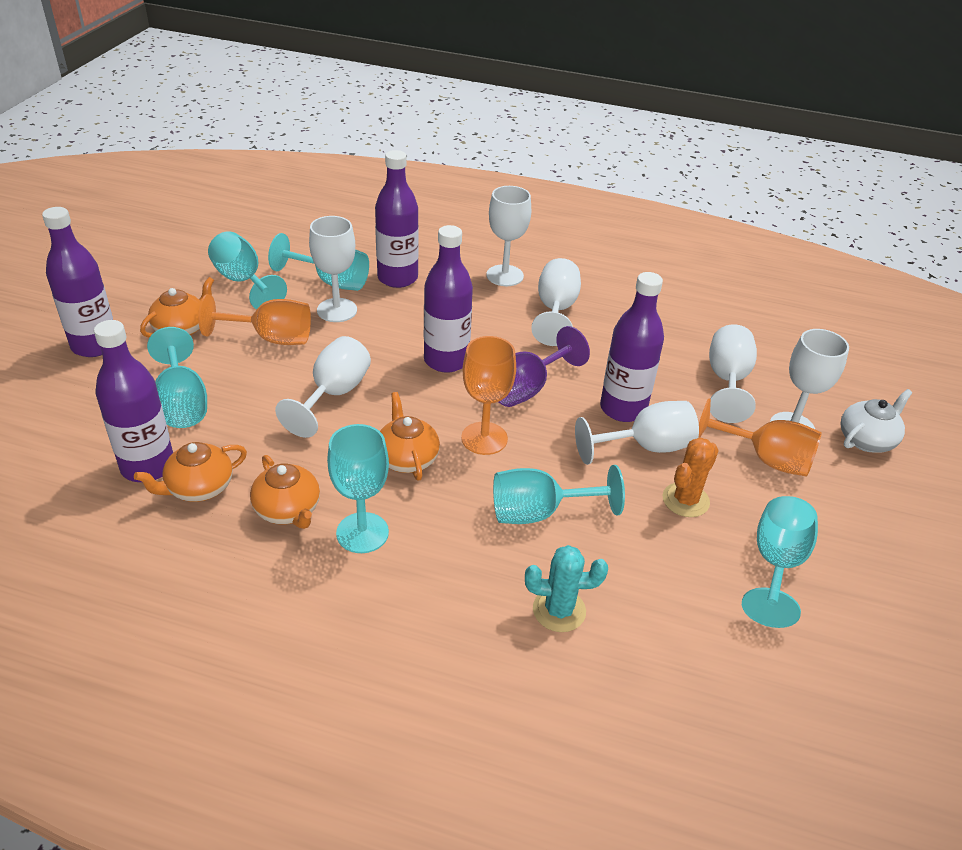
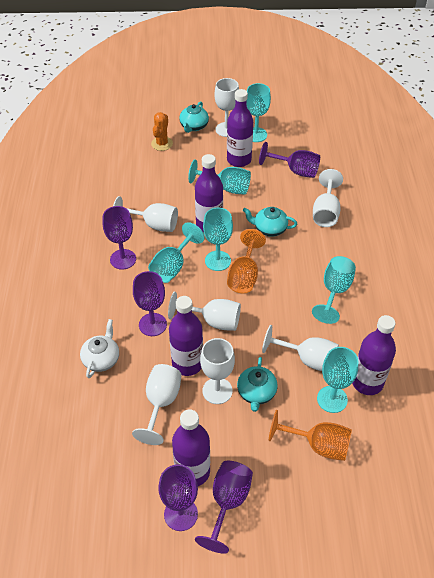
orange goblet: 3 -> 2
orange teapot: 4 -> 0
purple goblet: 1 -> 5
turquoise cactus: 1 -> 0
turquoise teapot: 0 -> 3

